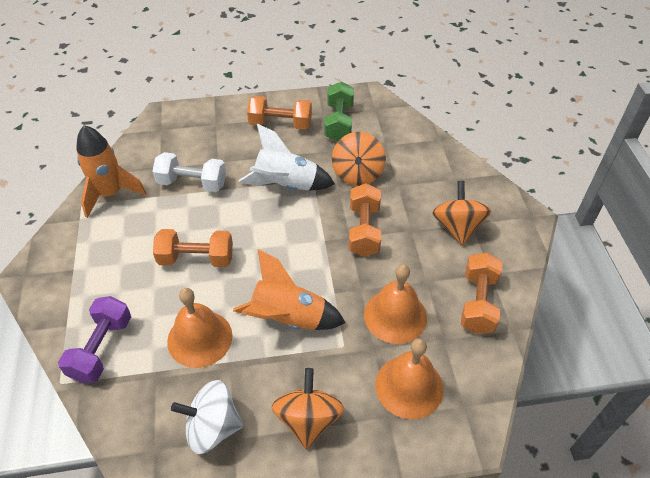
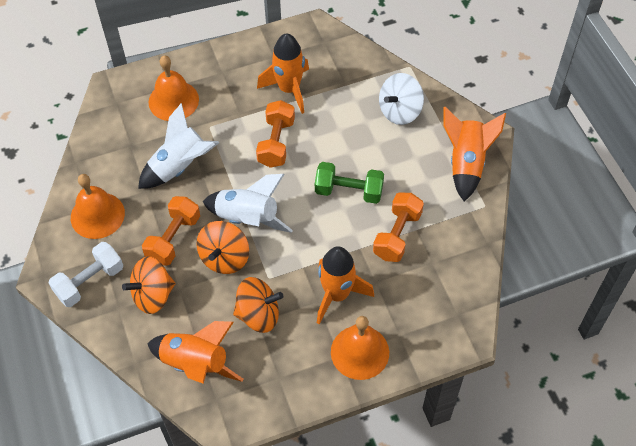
orange dumbbell: 4 -> 3
orange rocket: 2 -> 4
purple dumbbell: 1 -> 0
white rocket: 1 -> 2

